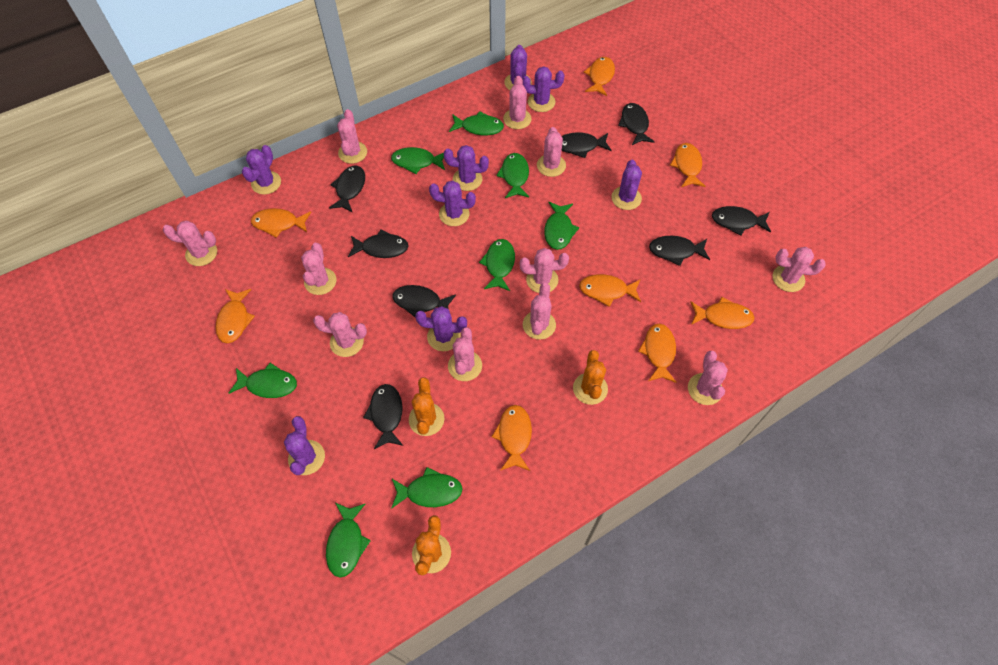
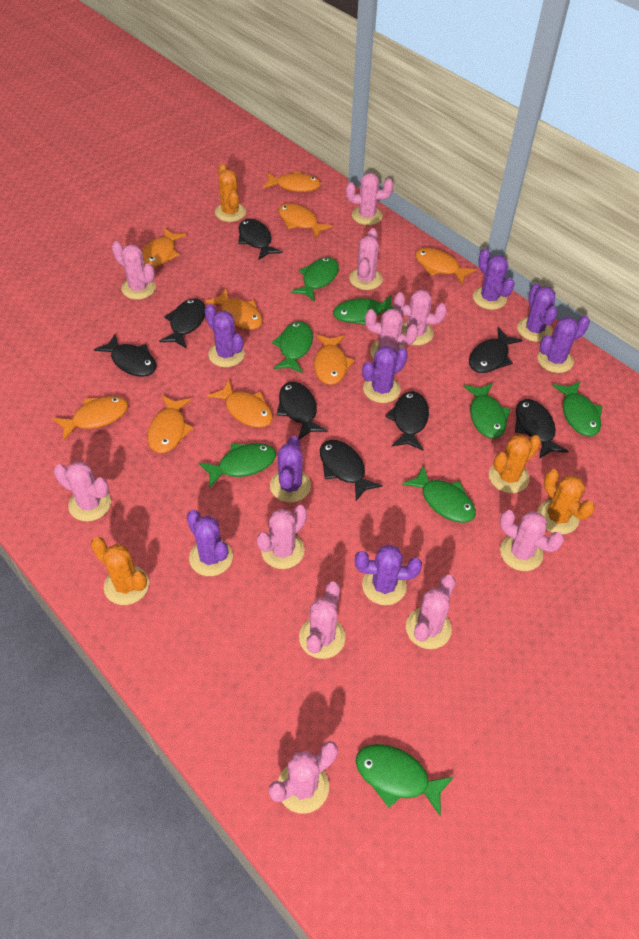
orange cactus: 3 -> 4
orange fish: 8 -> 9

